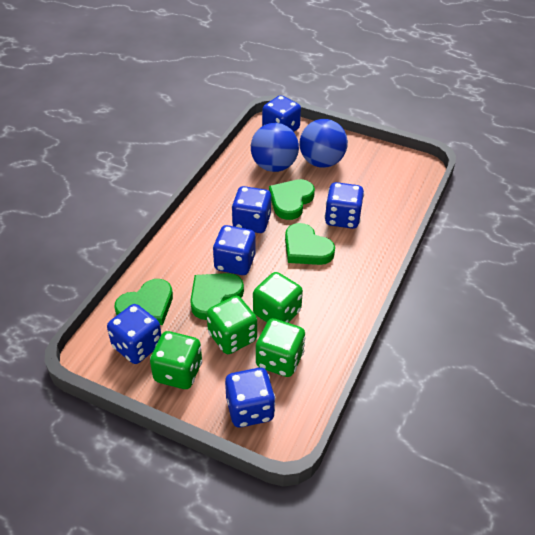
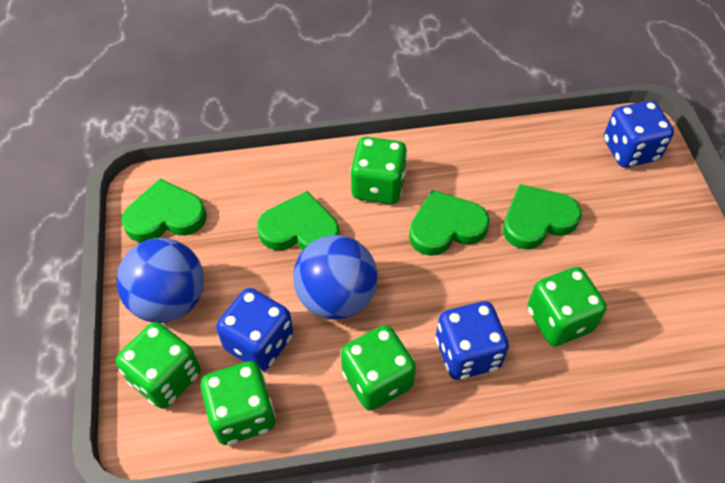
blue dice: 6 -> 3
green dice: 4 -> 5

